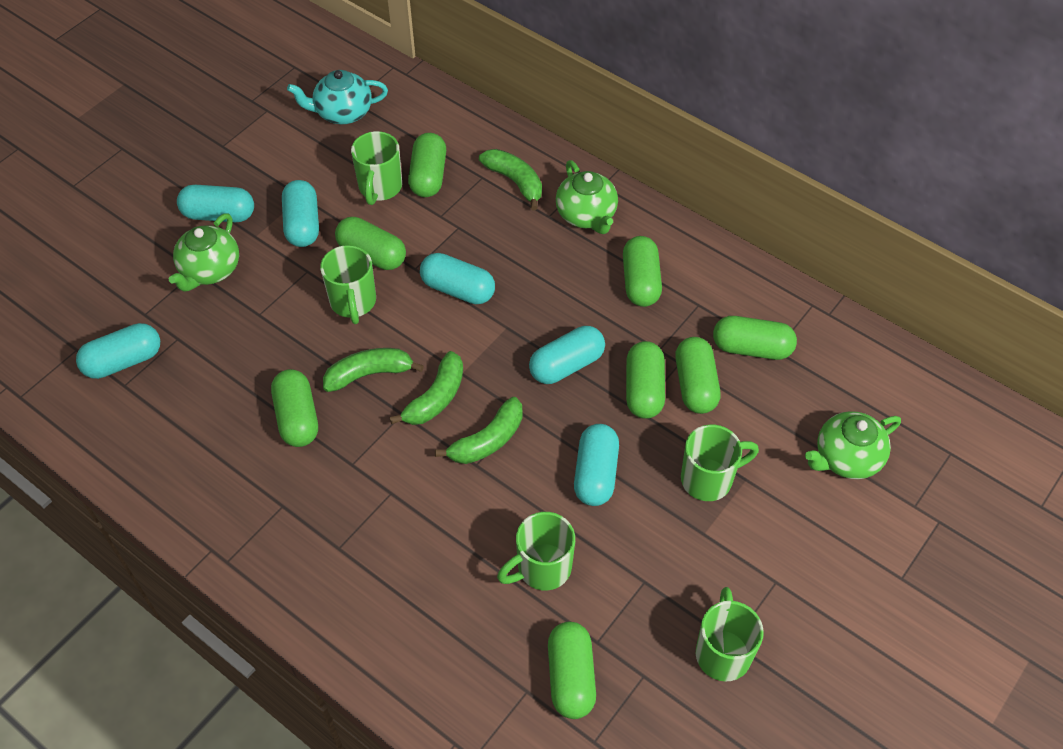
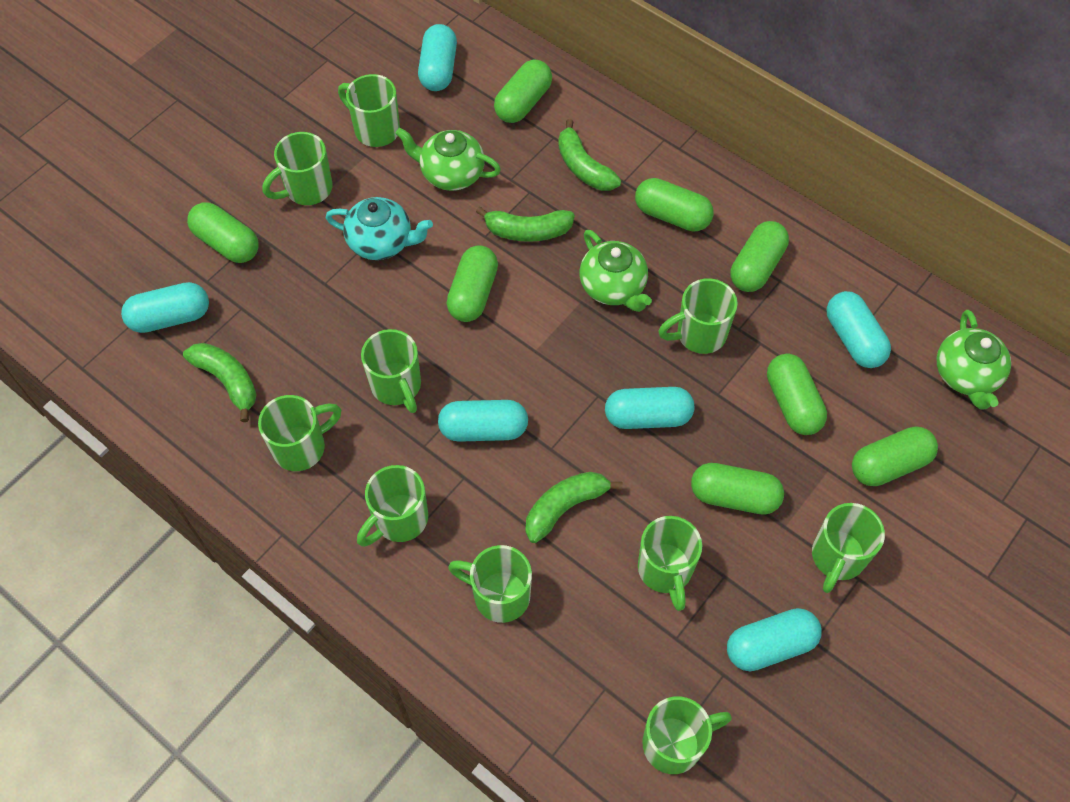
green mug: 5 -> 10

